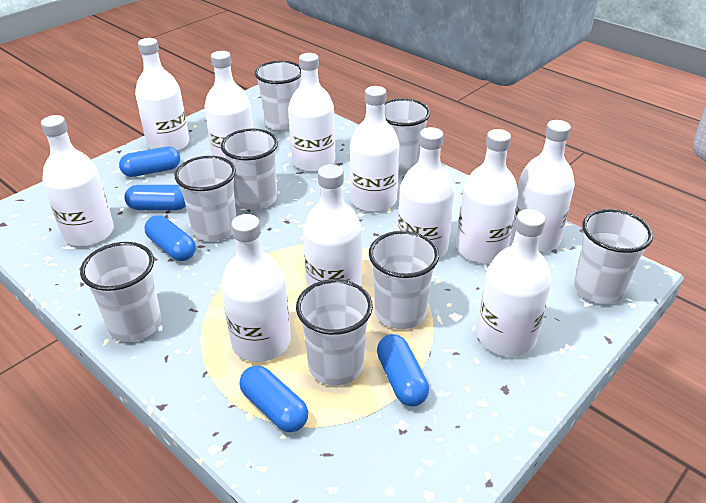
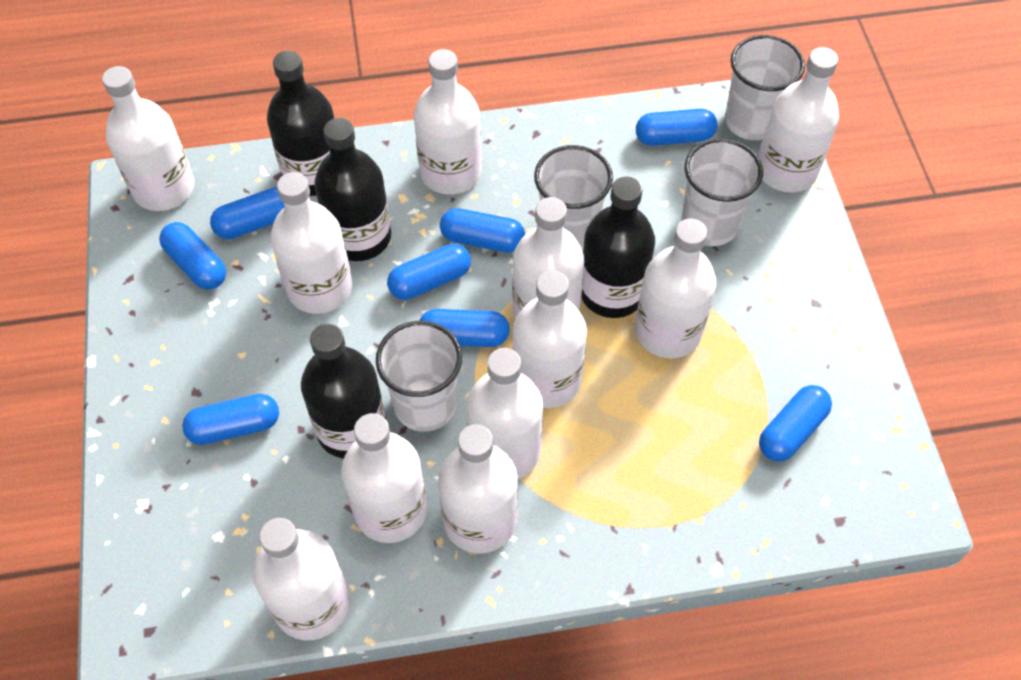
black bottle: 0 -> 4
blue capsule: 5 -> 8
white cup: 8 -> 4

